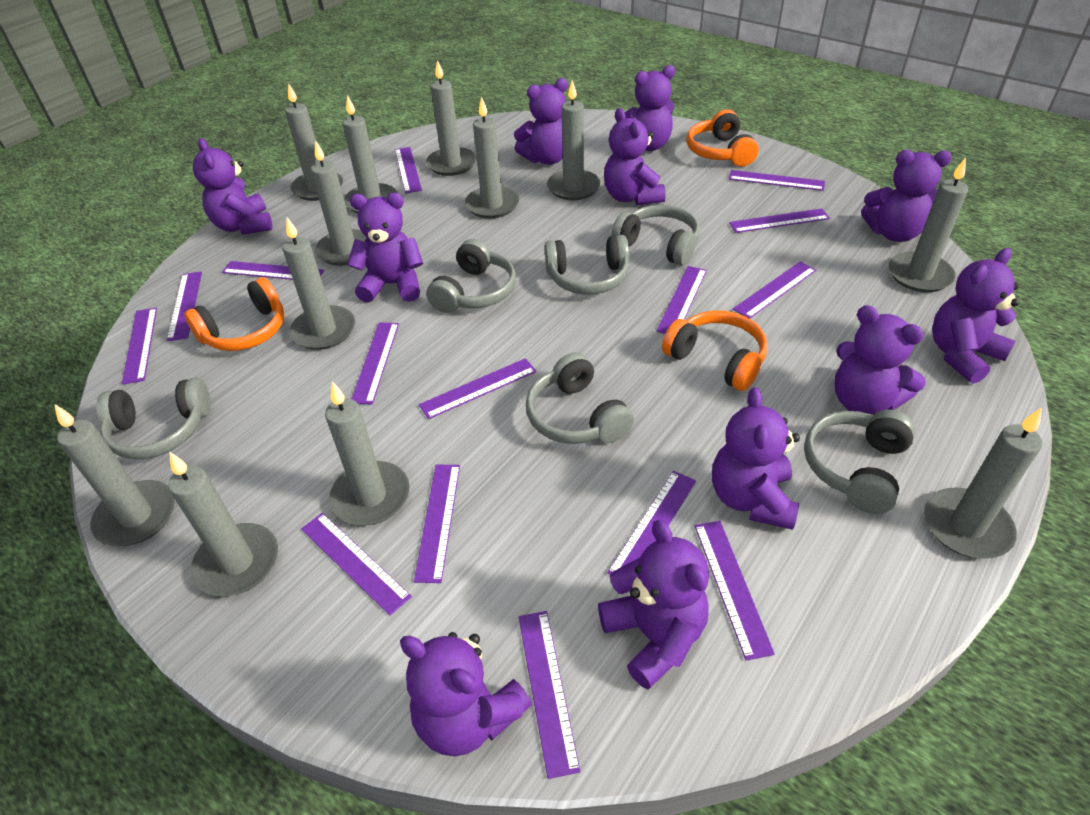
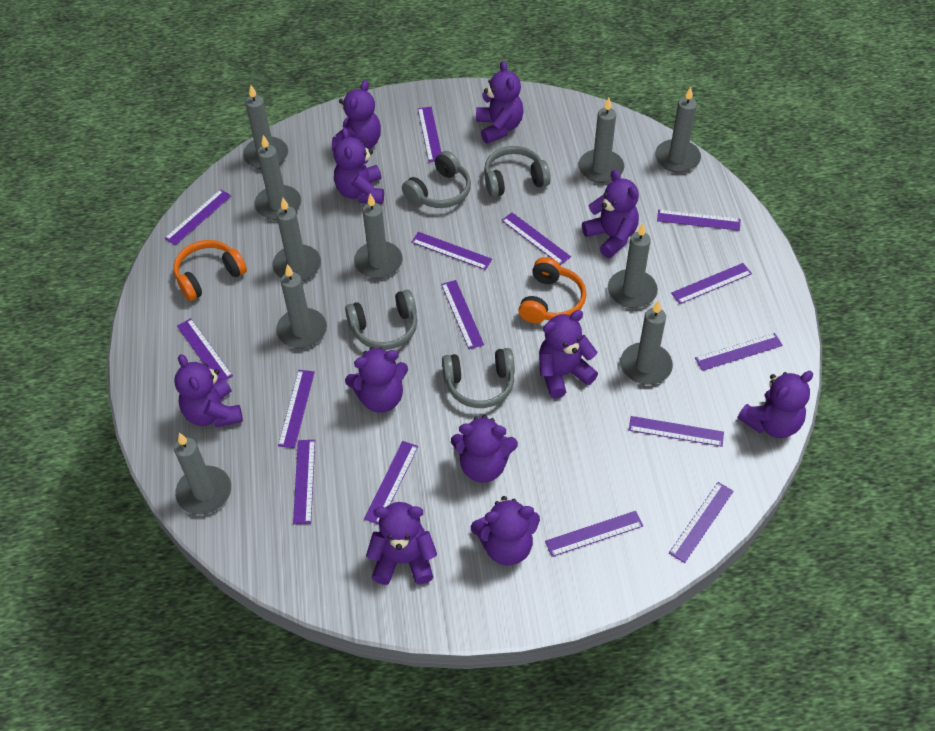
grey candle: 12 -> 10
grey headphones: 6 -> 4
orange headphones: 3 -> 2

